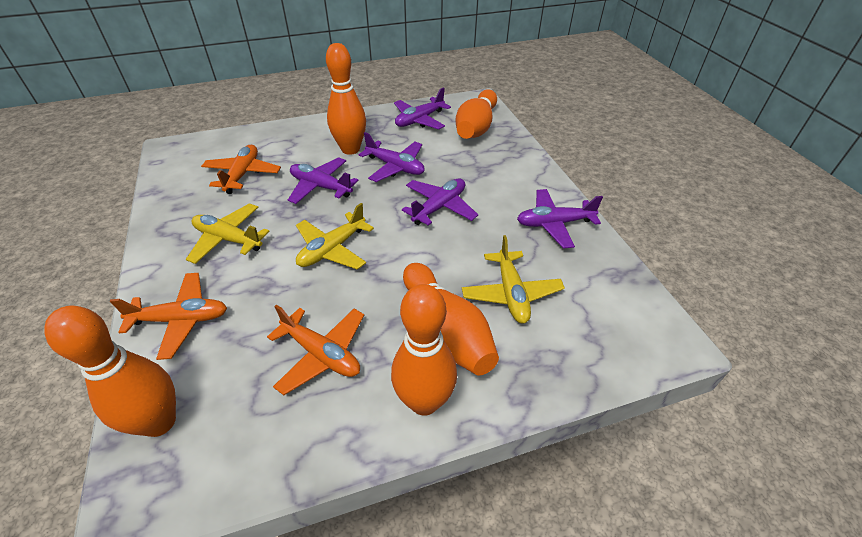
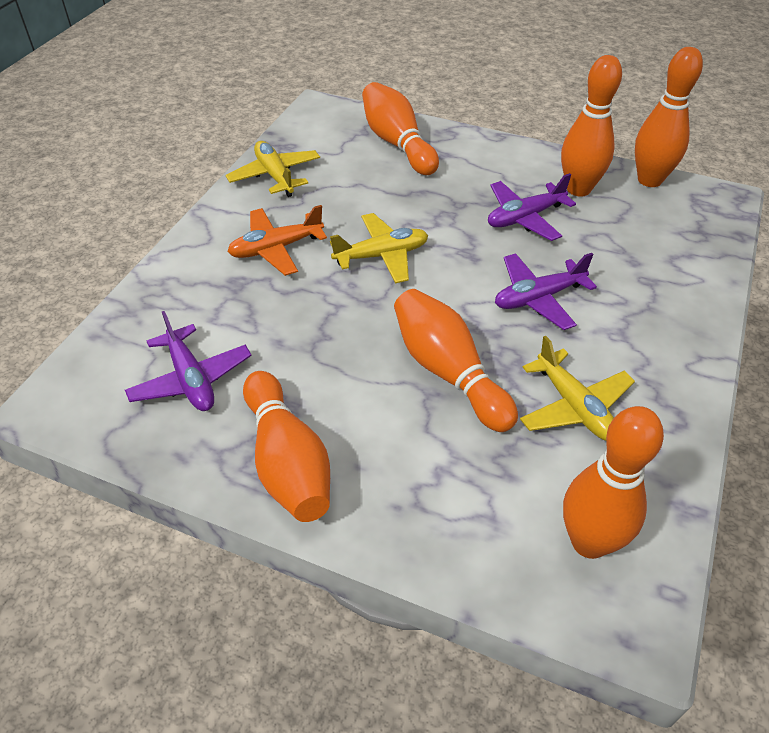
orange bowling pin: 5 -> 6
orange plane: 3 -> 1
purple plane: 5 -> 3

